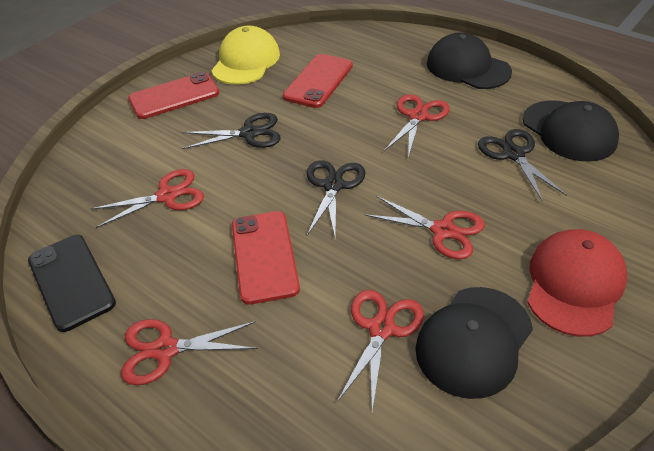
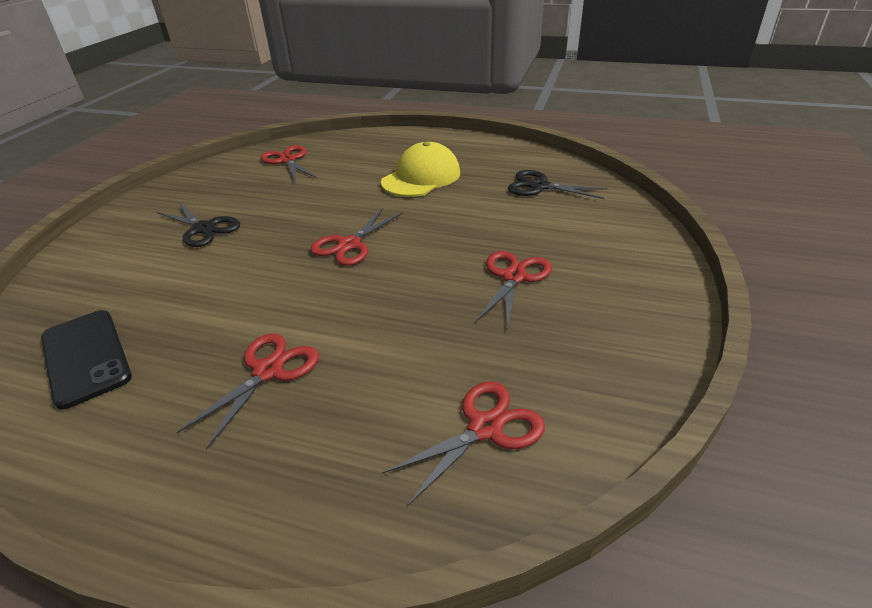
black cap: 3 -> 0
black scissors: 3 -> 2
red cap: 1 -> 0
red phone: 3 -> 0

